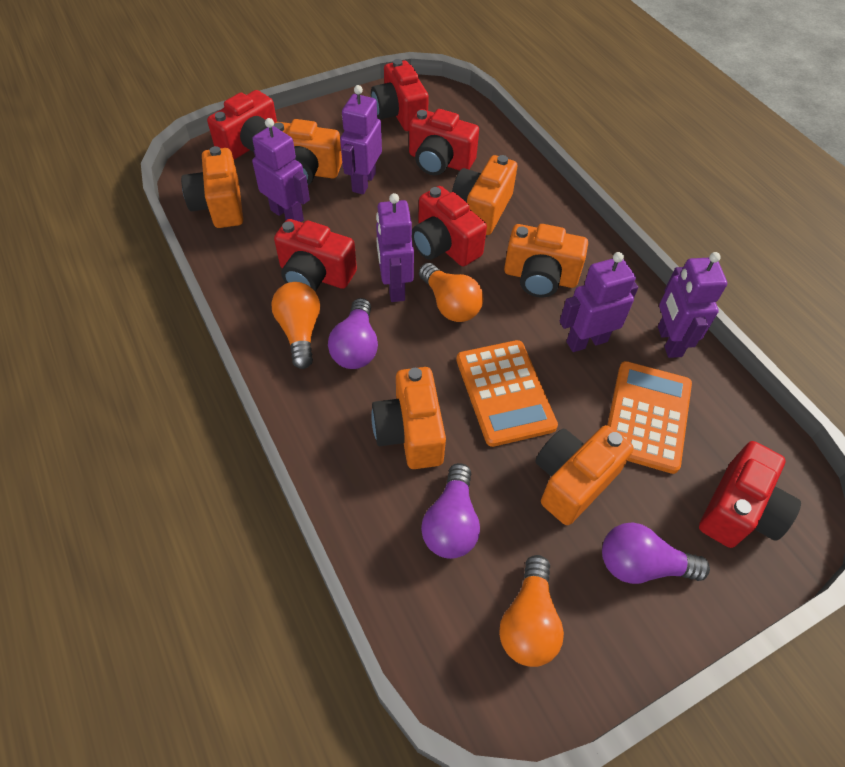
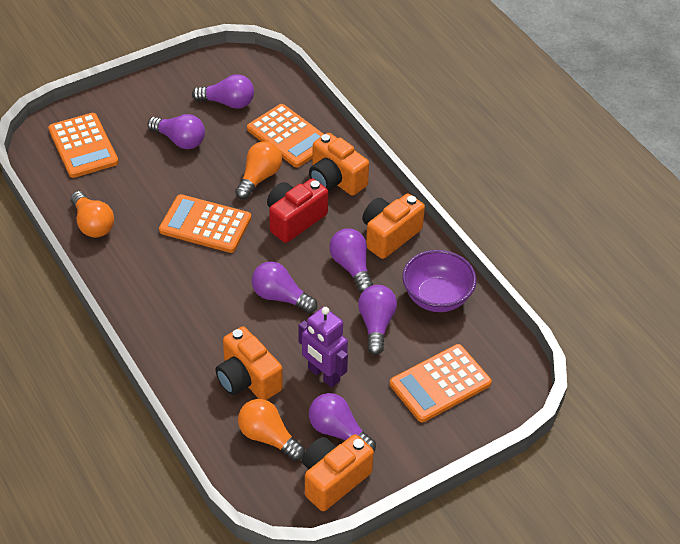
orange calculator: 2 -> 4
orange camera: 6 -> 4
purple bowl: 0 -> 1
purple light bulb: 3 -> 6
purple robot: 5 -> 1
red camera: 6 -> 1

